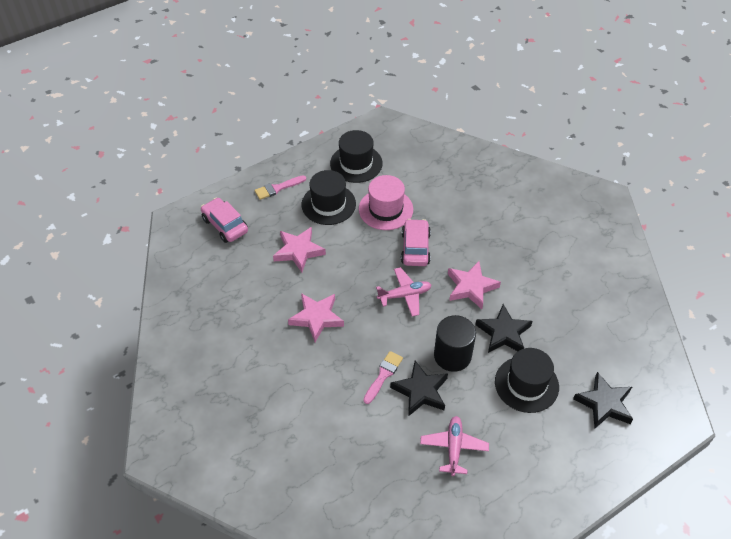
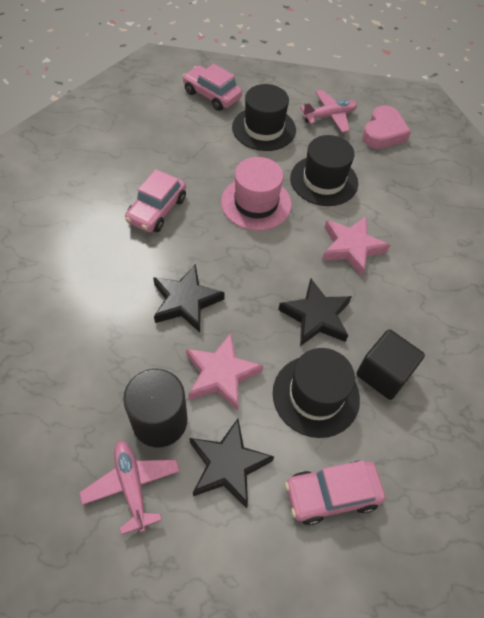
black cube: 0 -> 1
pink brush: 2 -> 0
pink car: 2 -> 3
pink heart: 0 -> 1
pink star: 3 -> 2

